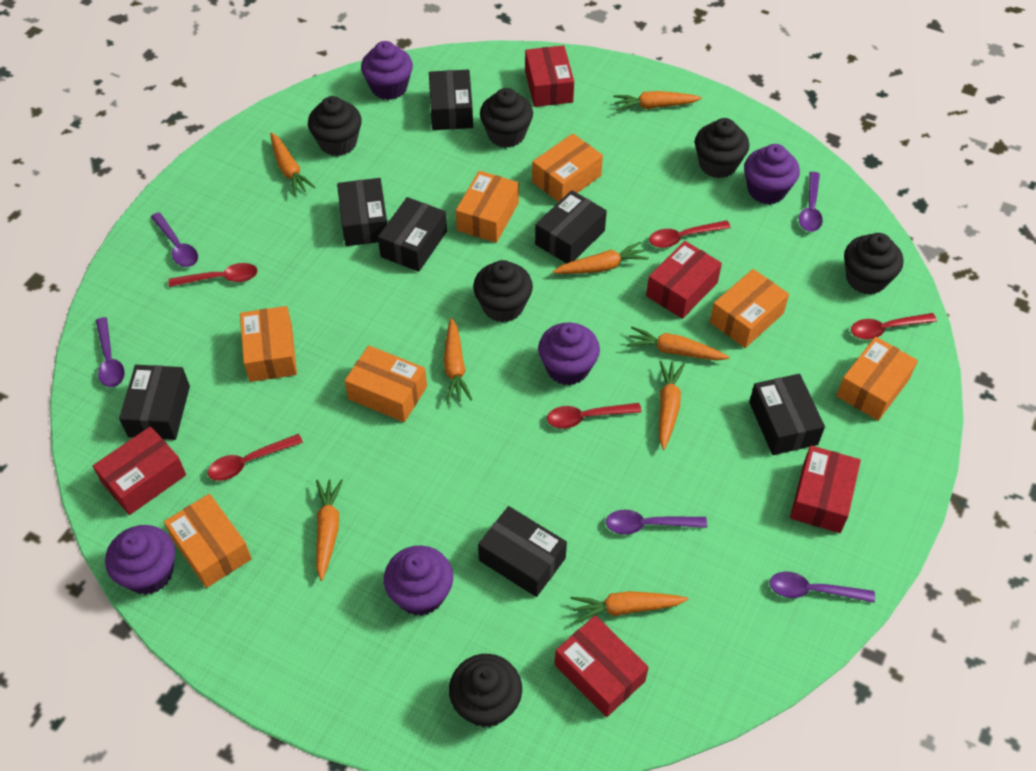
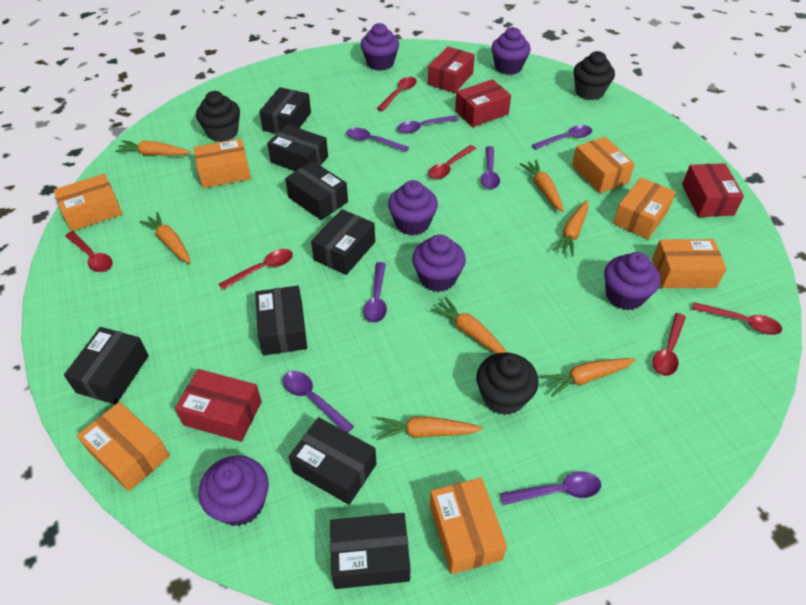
black box: 7 -> 8
black cupcake: 6 -> 3
orange carrot: 8 -> 7
purple cupcake: 5 -> 6
purple spoon: 5 -> 7
red box: 5 -> 4
red spoon: 5 -> 6

